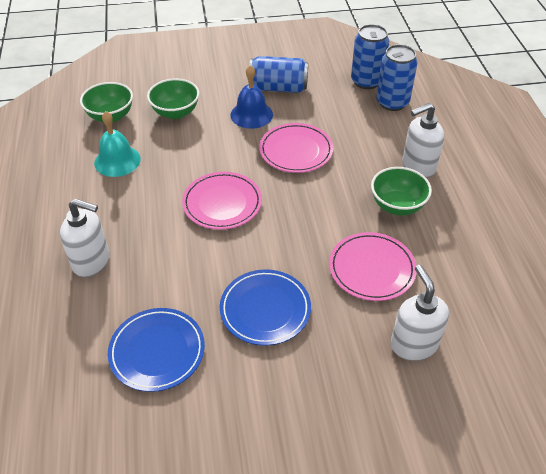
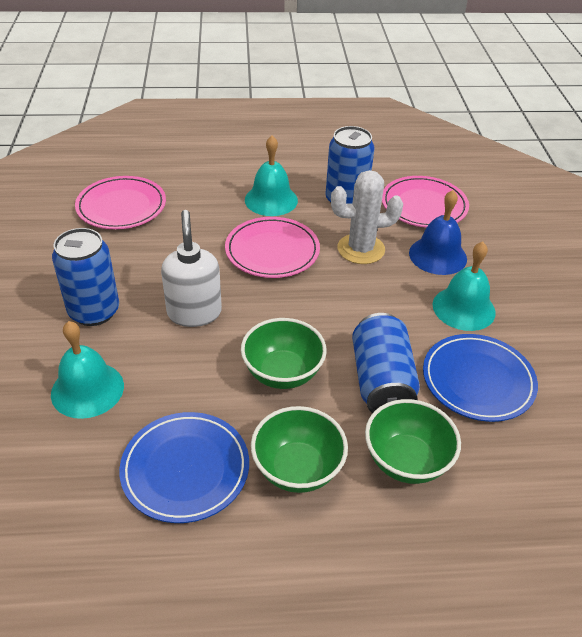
turquoise bell: 1 -> 3
white cactus: 0 -> 1
white soap dispenser: 3 -> 1

